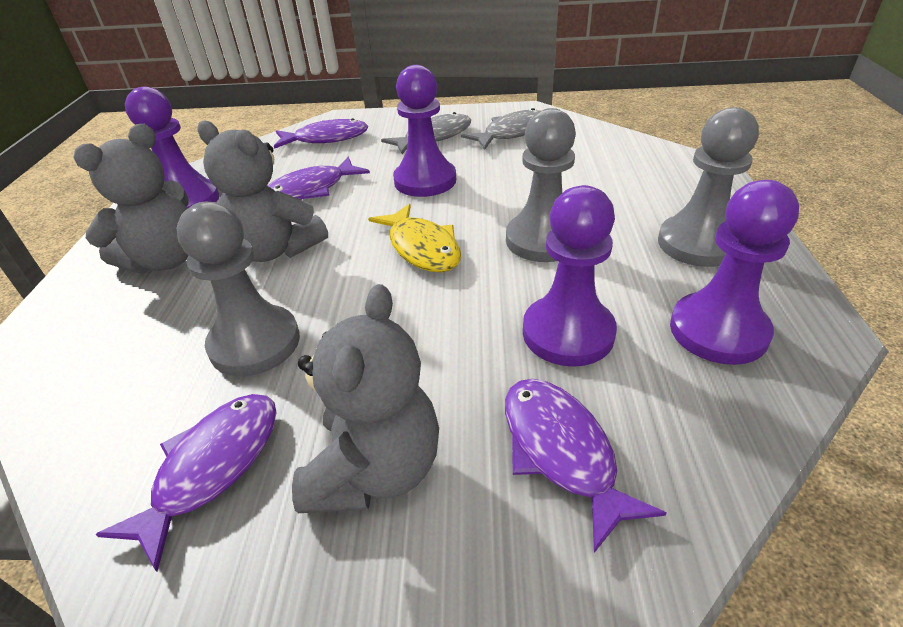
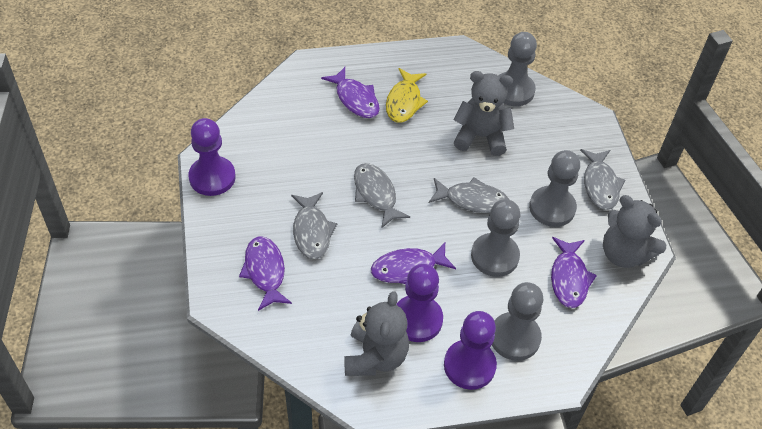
grey fish: 2 -> 4
grey pawn: 3 -> 4
purple pawn: 4 -> 3

